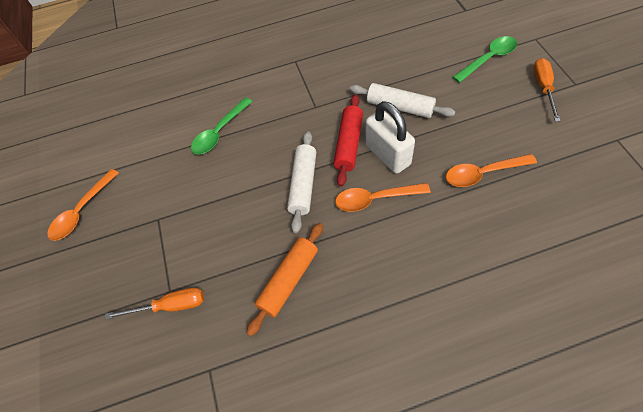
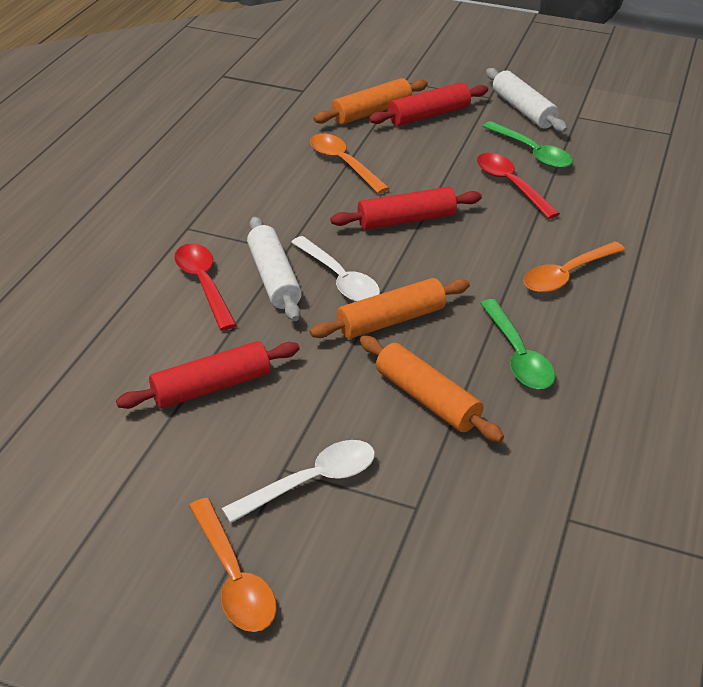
orange rolling pin: 1 -> 3
orange screwdriver: 2 -> 0
red rolling pin: 1 -> 3
red spoon: 0 -> 2
white padlock: 1 -> 0
white spoon: 0 -> 2

